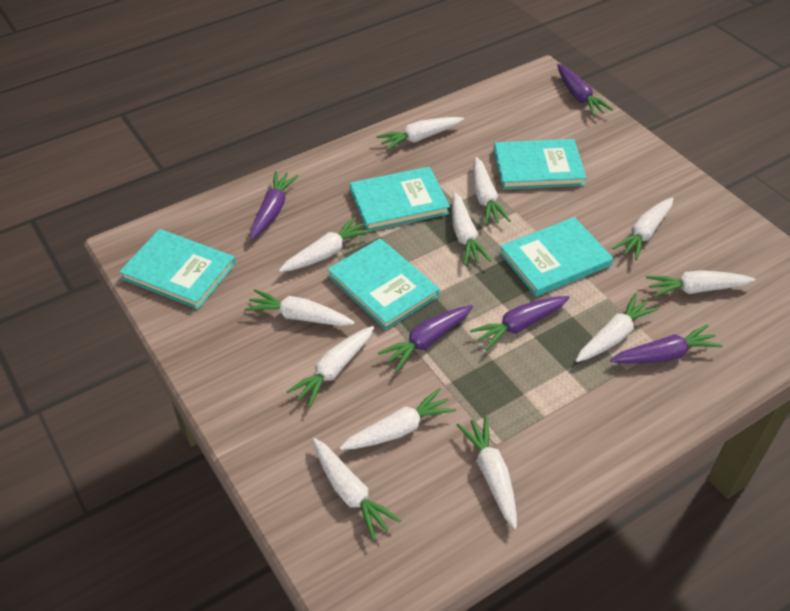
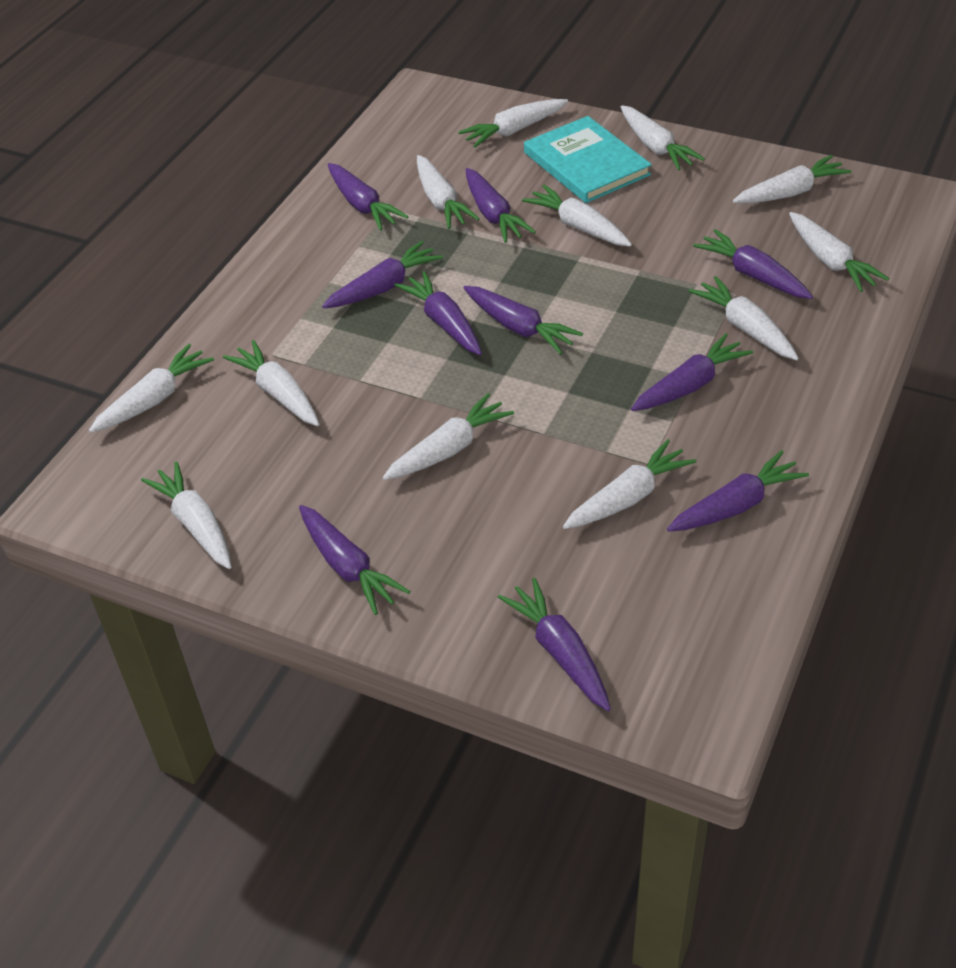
purple carrot: 5 -> 10
turquoise book: 5 -> 1

